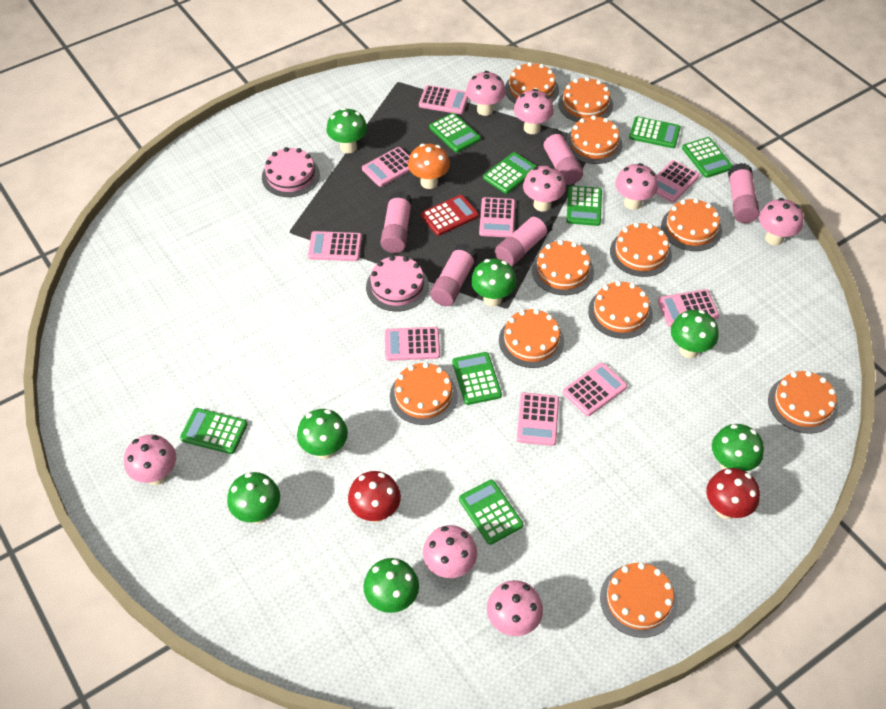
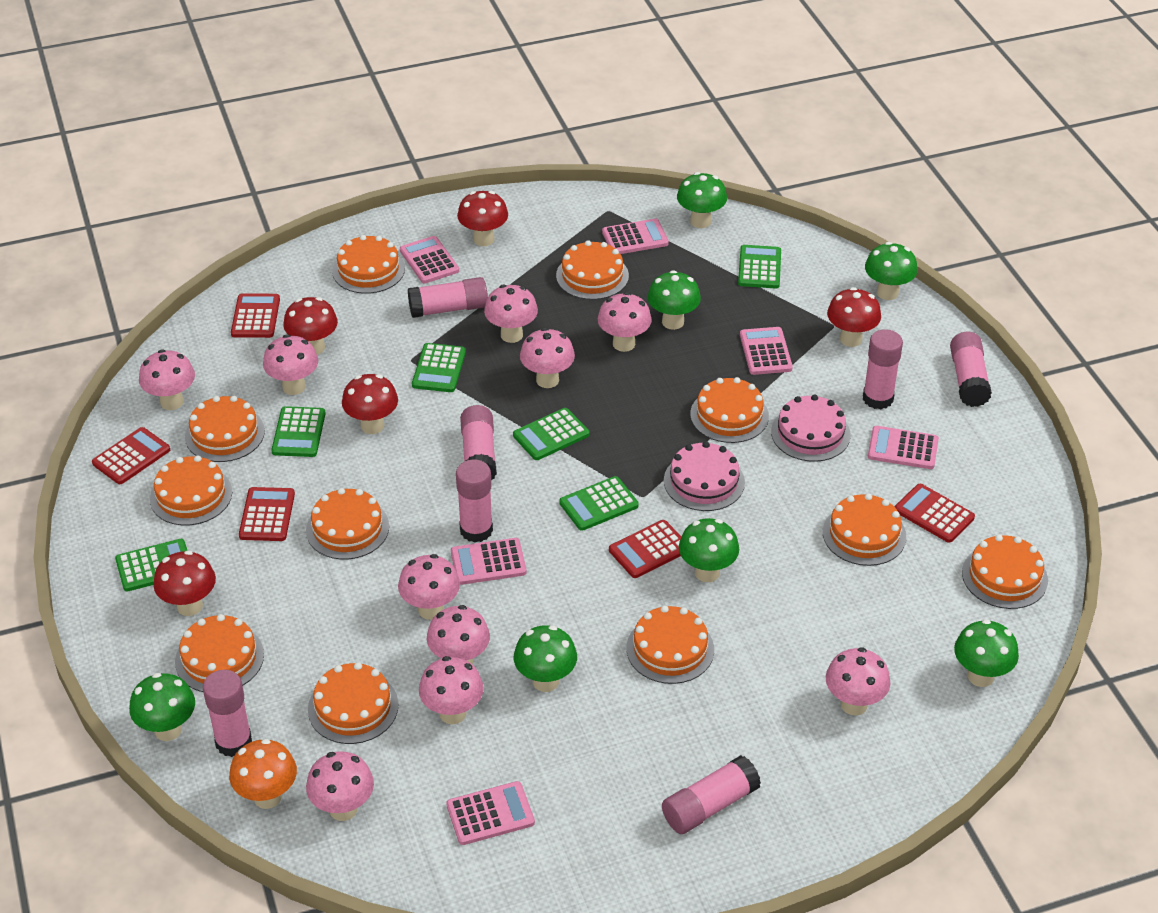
green calculator: 8 -> 6
pink calculator: 9 -> 6
pink glue stick: 5 -> 7
pink mushroom: 8 -> 10
red calculator: 1 -> 5
red mushroom: 2 -> 5

